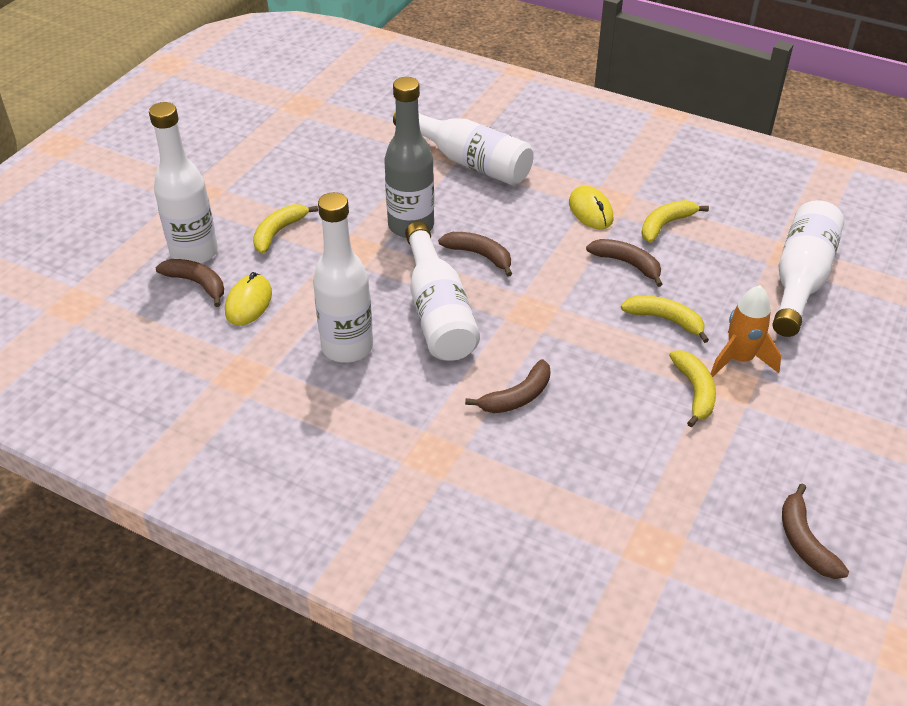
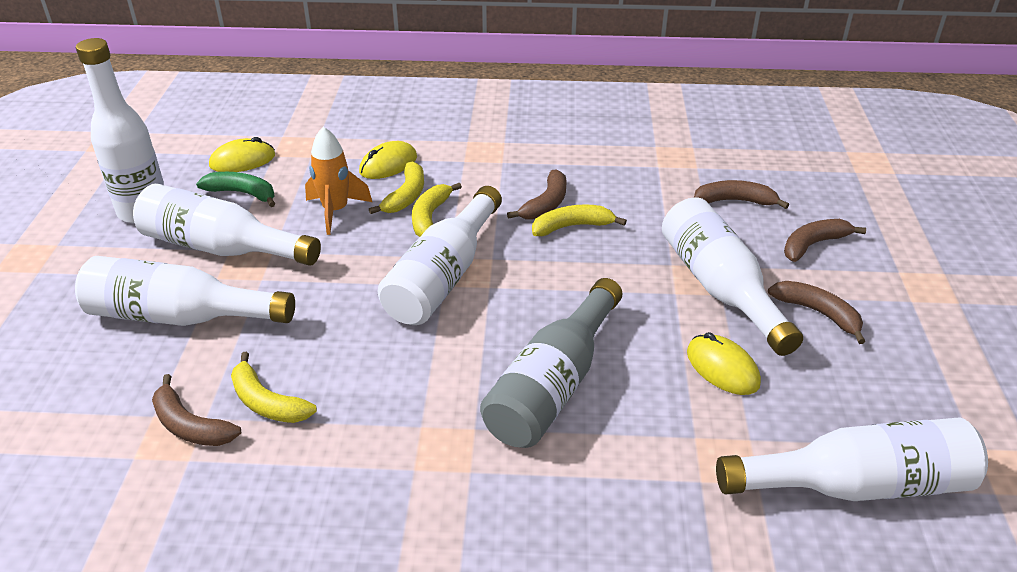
green banana: 0 -> 1
white bottle: 5 -> 6
yellow mouse: 2 -> 3

